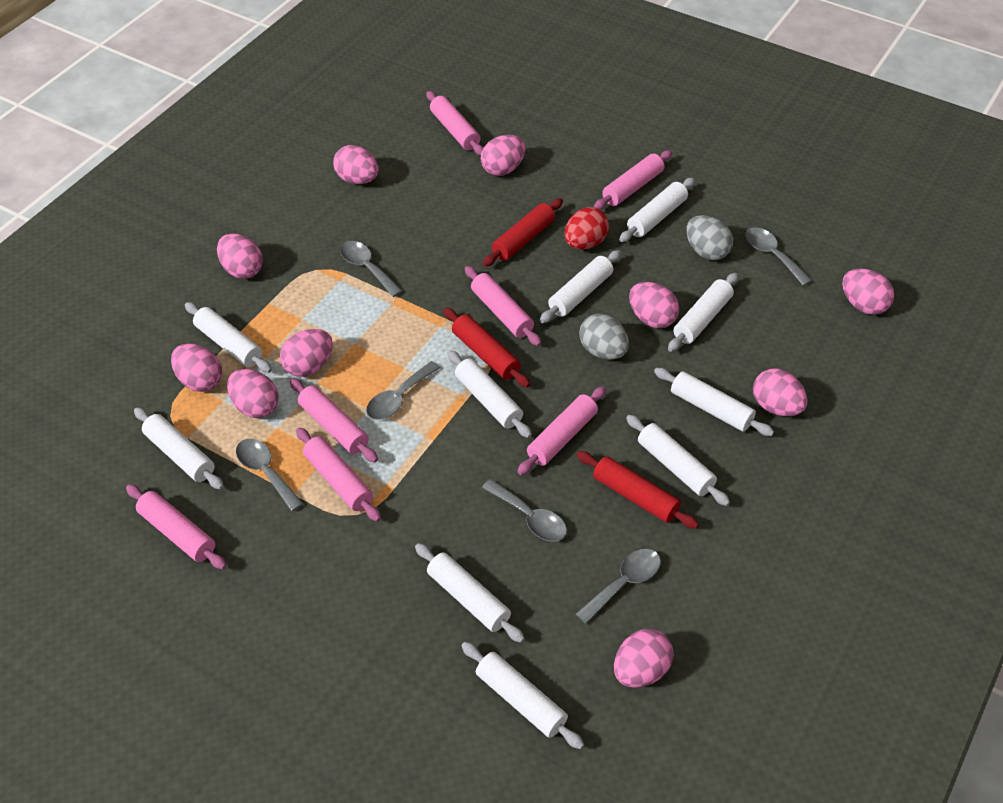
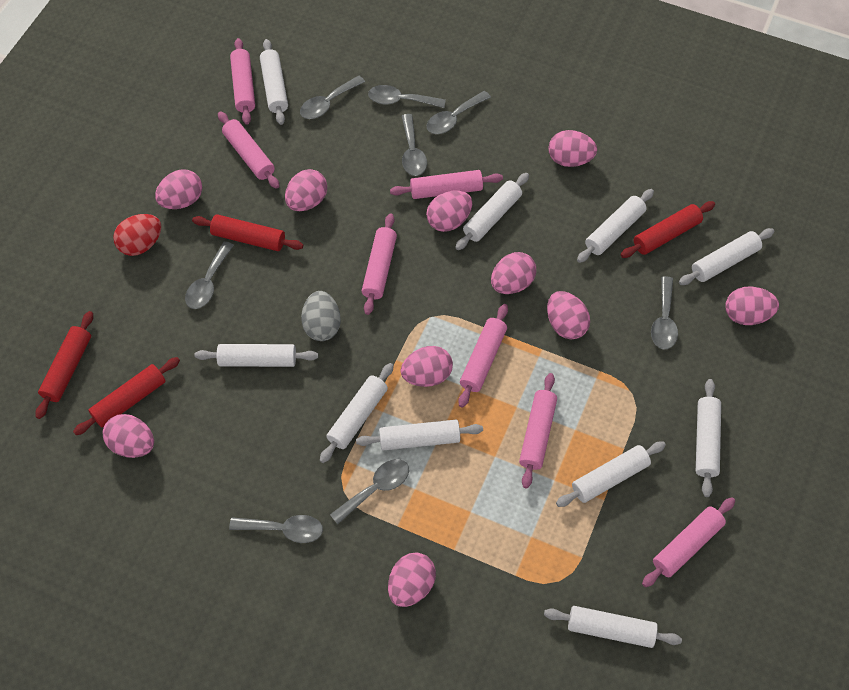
grey egg: 2 -> 1
grey spoon: 6 -> 8
red rolling pin: 3 -> 4

